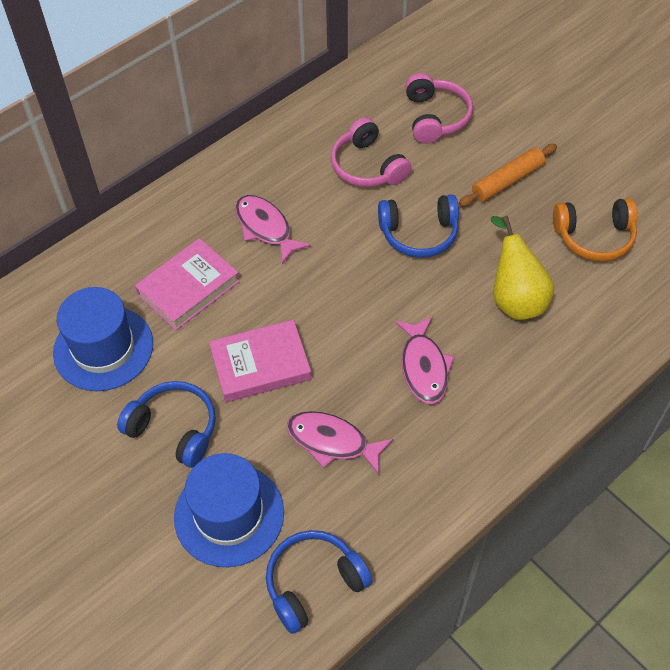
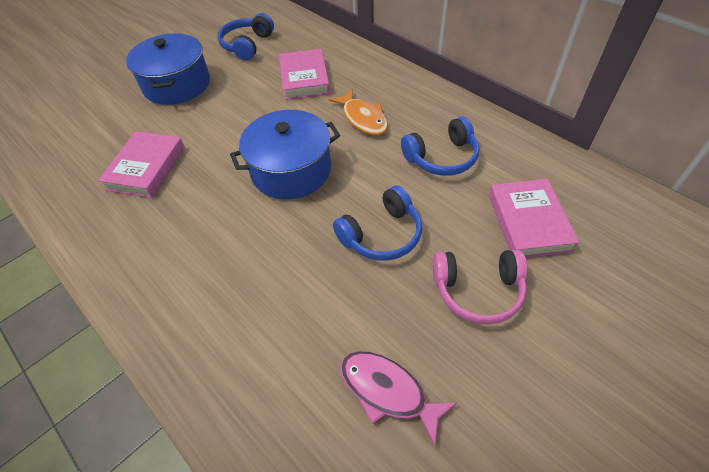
blue hat: 2 -> 0
blue pot: 0 -> 2
orange fish: 0 -> 1
orange headphones: 1 -> 0
orange rolling pin: 1 -> 0
pink book: 2 -> 3
pink fish: 3 -> 1
pink headphones: 2 -> 1
yellow pear: 1 -> 0

